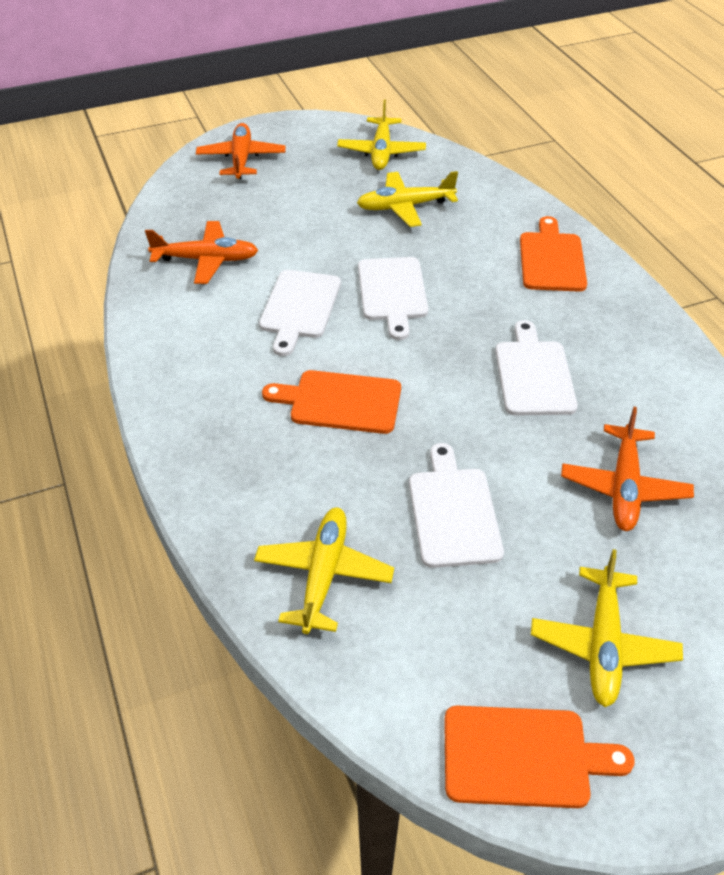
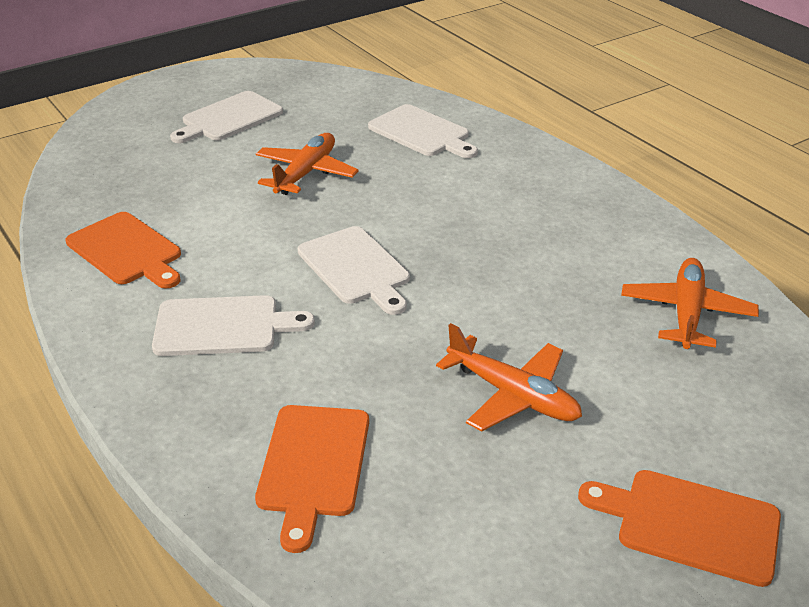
yellow plane: 4 -> 0

